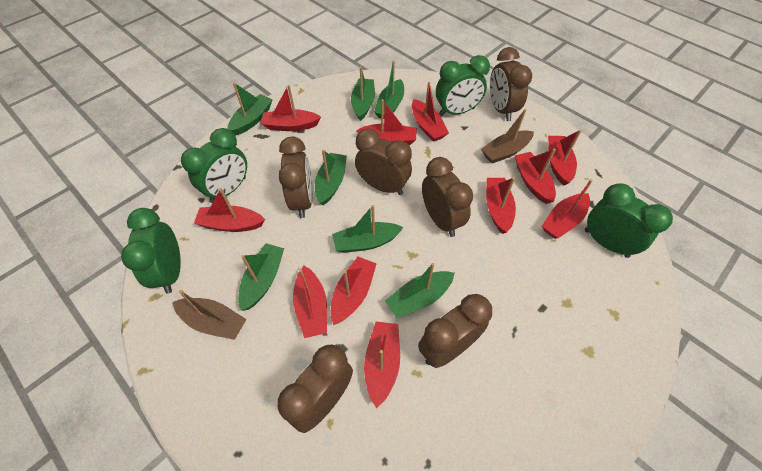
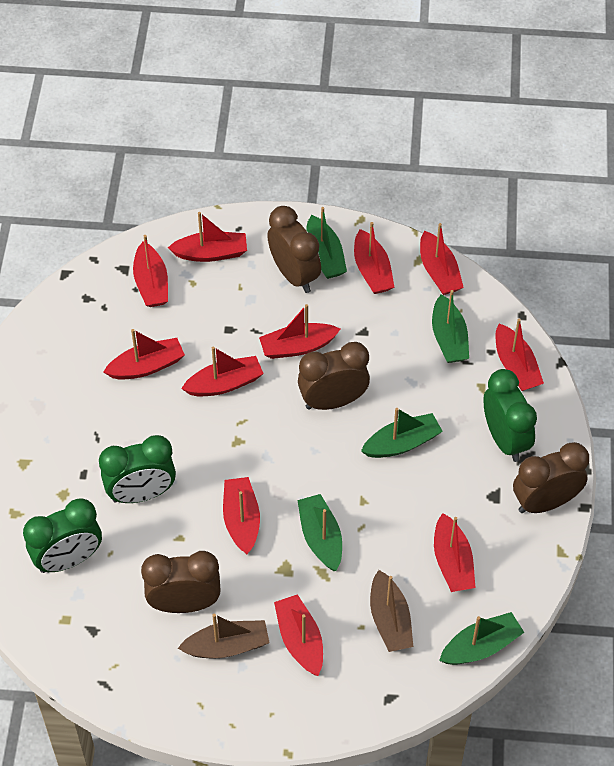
brown clock: 6 -> 4
green boat: 7 -> 5
green clock: 4 -> 3

